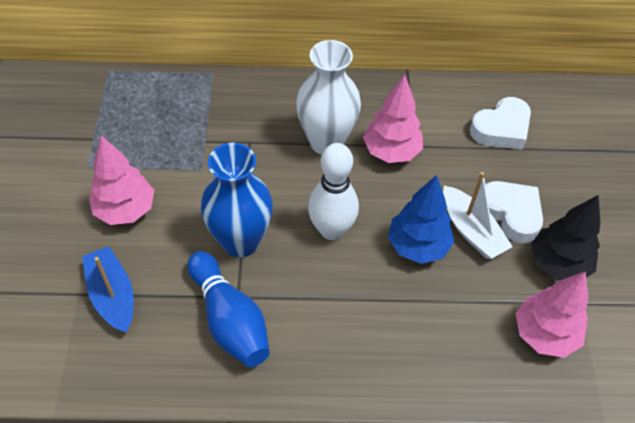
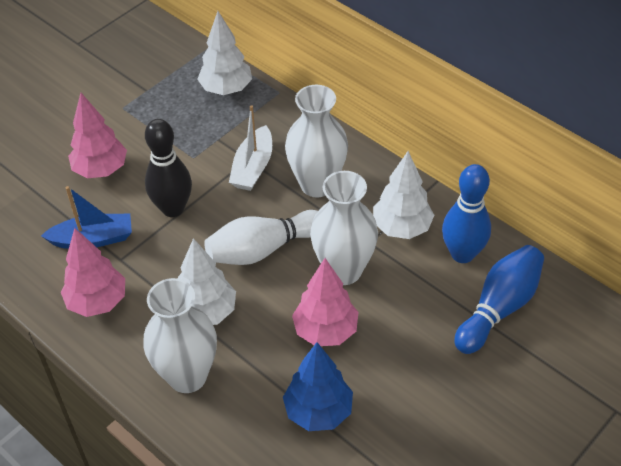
black bowling pin: 0 -> 1
black tree: 1 -> 0
blue bowling pin: 1 -> 2
blue vase: 1 -> 0
white heart: 2 -> 0
white tree: 0 -> 3
white vase: 1 -> 3

